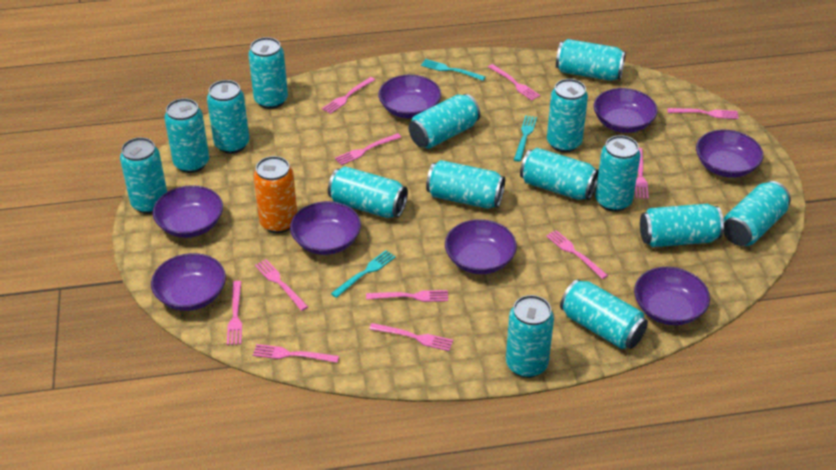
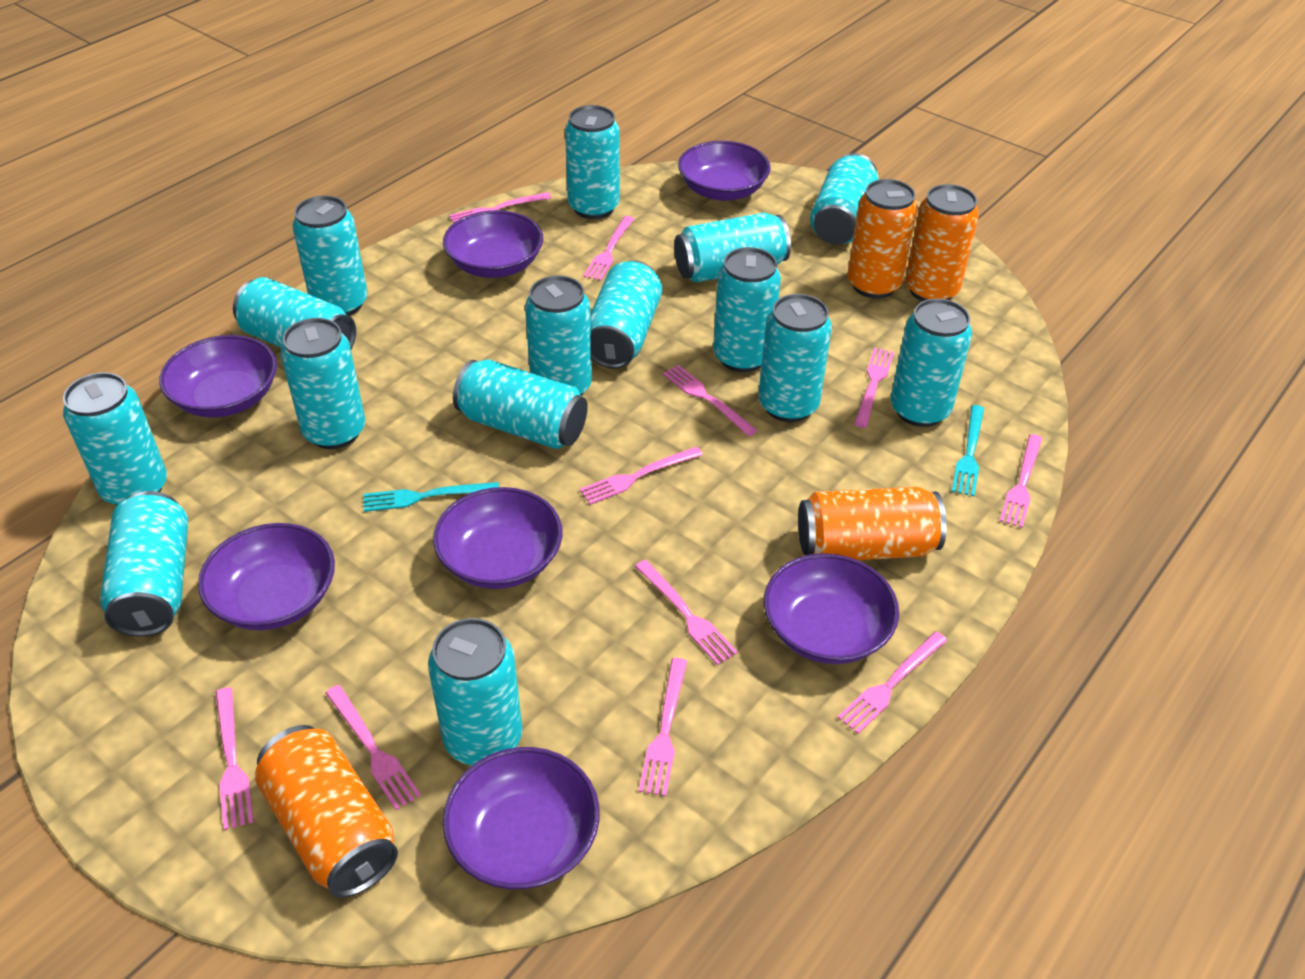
orange can: 1 -> 4
purple bowl: 8 -> 7
turquoise fork: 3 -> 2

